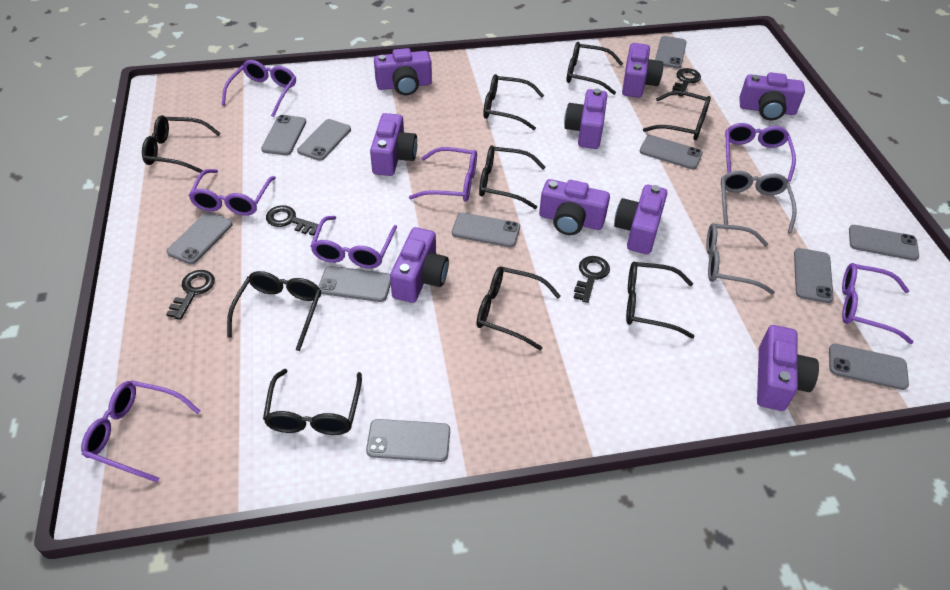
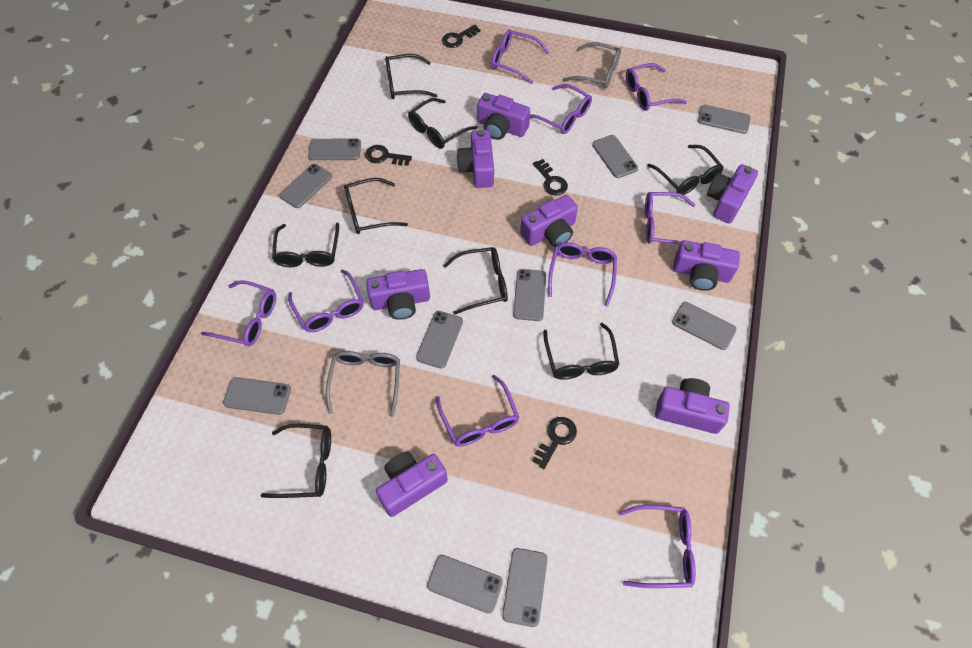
black glasses: 9 -> 8
grey phone: 11 -> 10
purple camera: 9 -> 8
purple glasses: 7 -> 9

